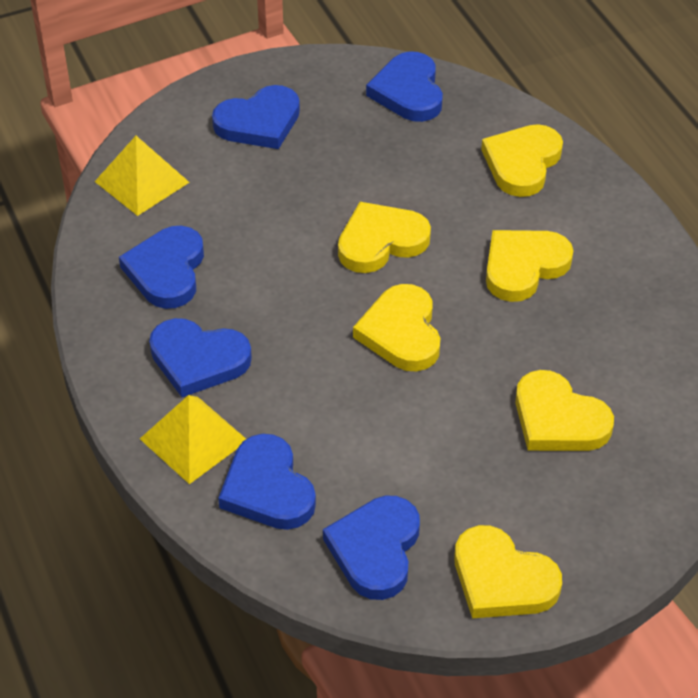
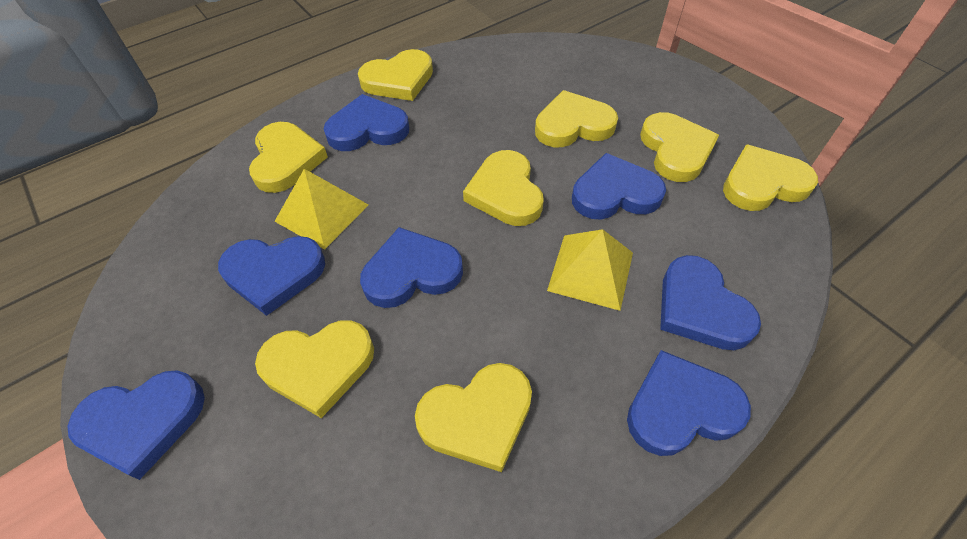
blue heart: 6 -> 7
yellow heart: 6 -> 8

